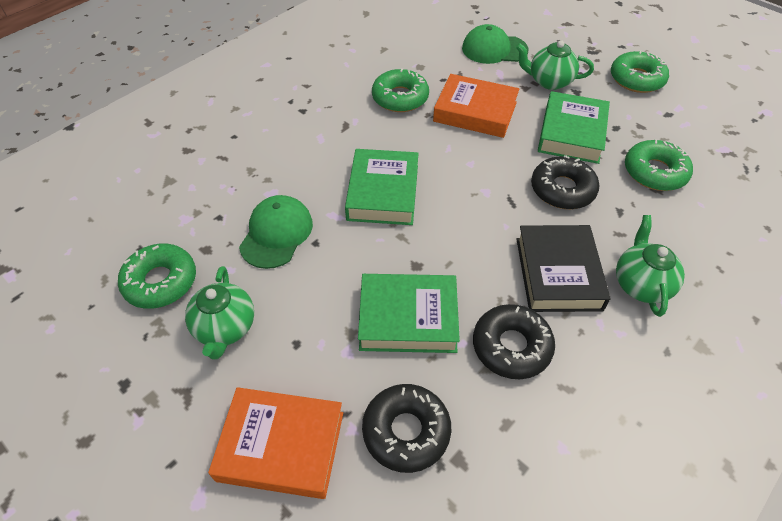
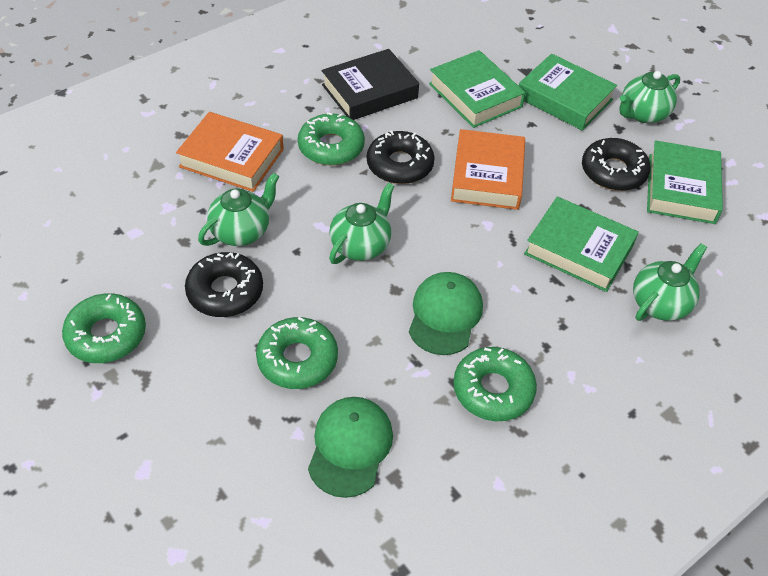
green book: 3 -> 4
green teapot: 3 -> 4

